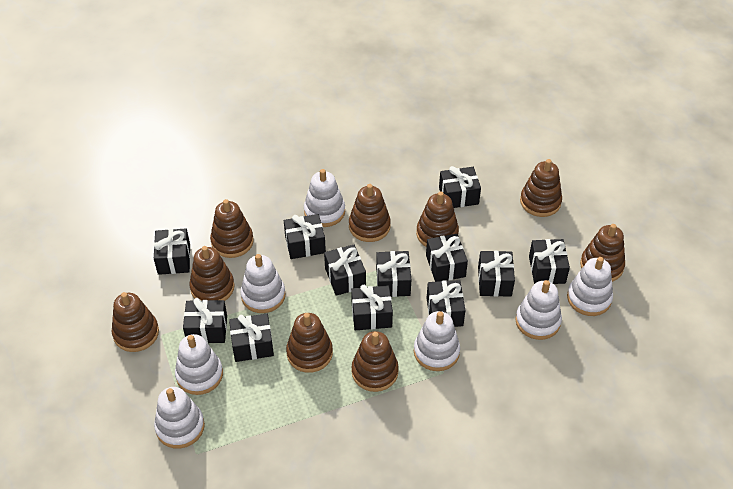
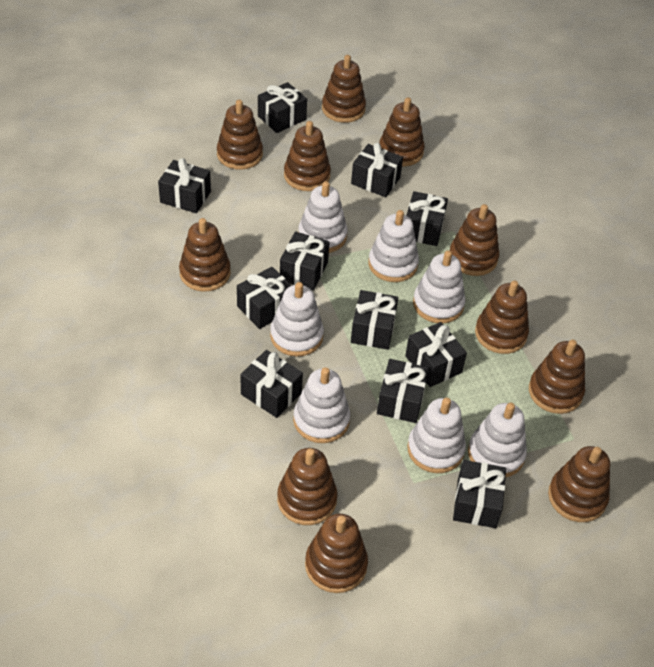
black gift: 12 -> 11
brown stacking toy: 9 -> 11

